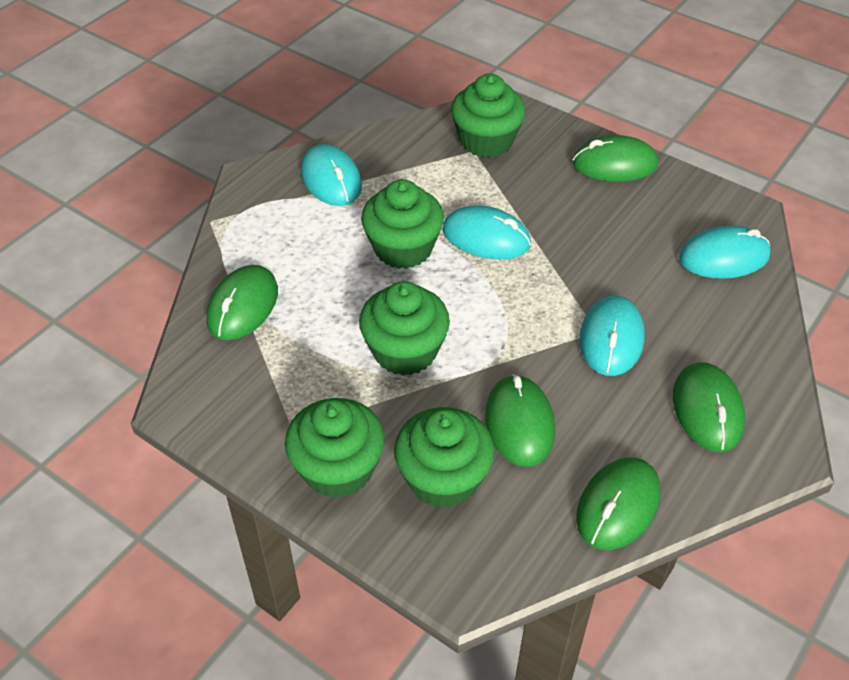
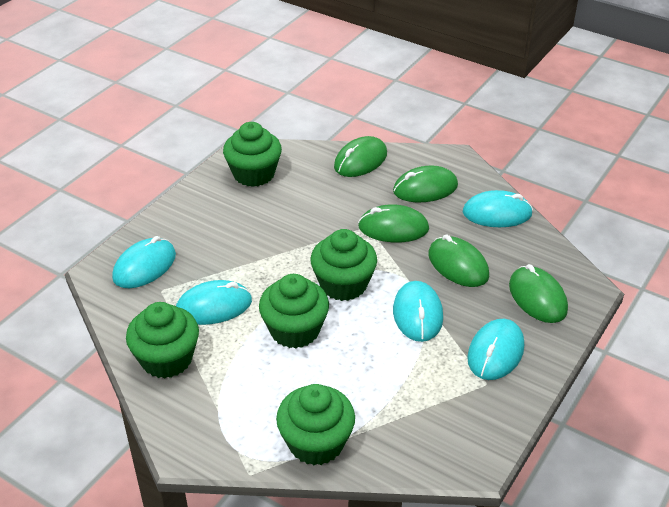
turquoise mouse: 4 -> 5

